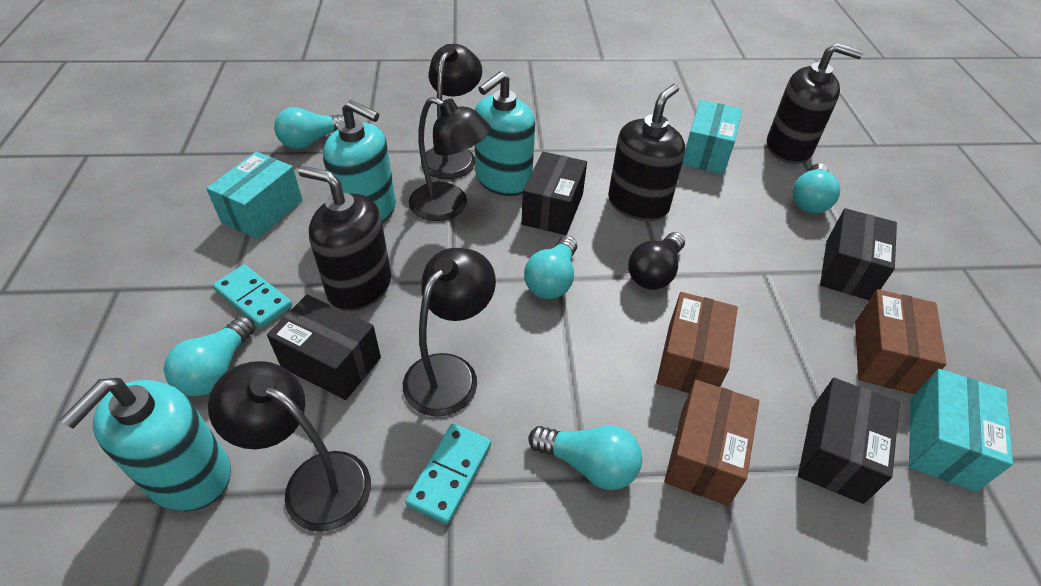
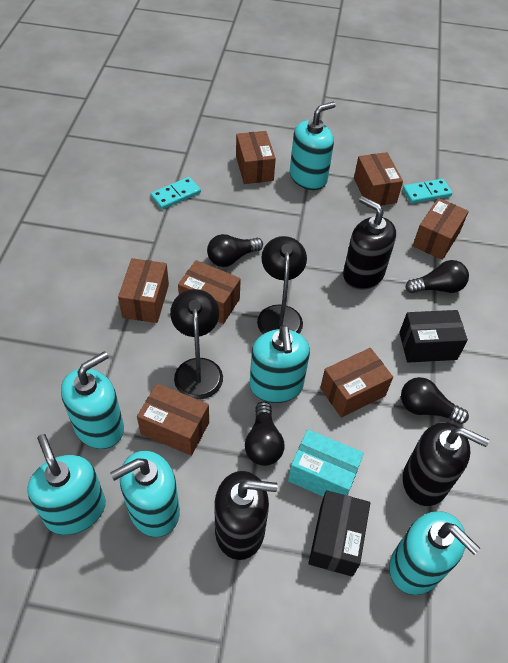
black box: 4 -> 2
black lamp: 4 -> 2
black light bulb: 1 -> 4
brown box: 3 -> 7
turquoise box: 3 -> 1
turquoise light bulb: 5 -> 0
turquoise soap dispenser: 3 -> 6

